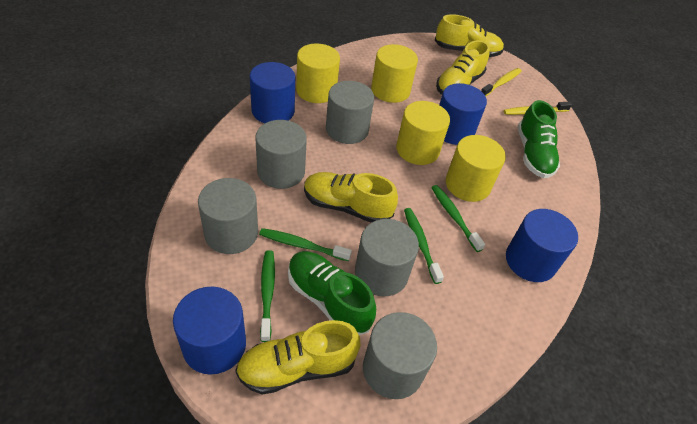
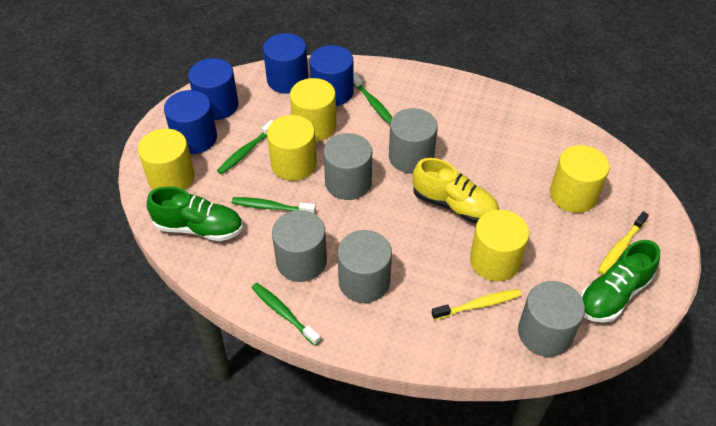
yellow cylinder: 4 -> 5
yellow shoe: 4 -> 1

